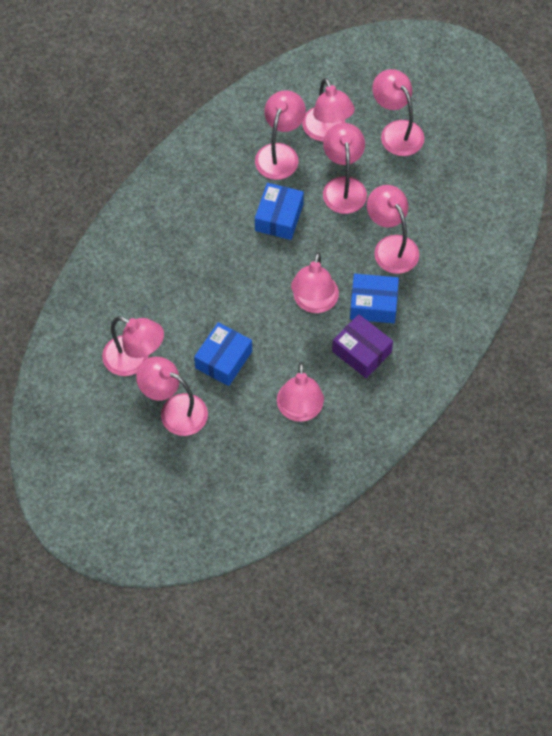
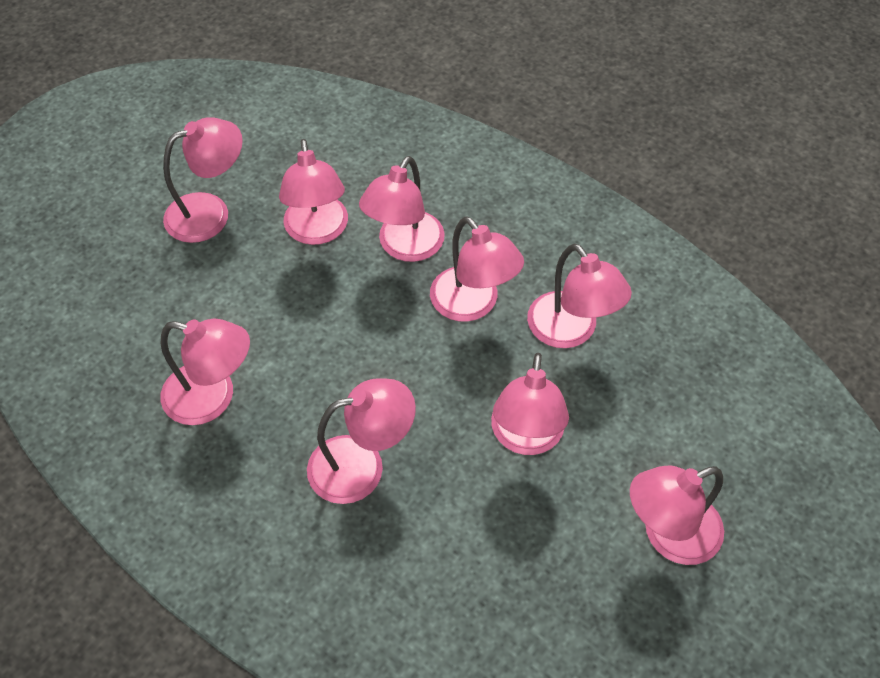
blue box: 3 -> 0
purple box: 1 -> 0

